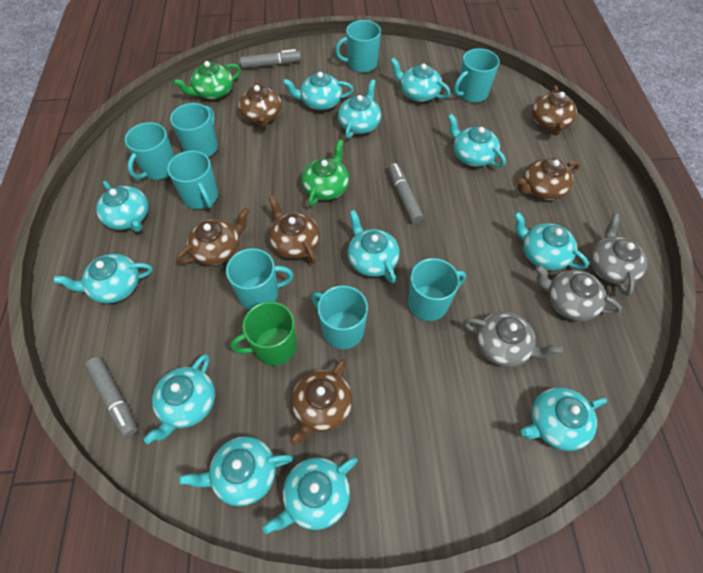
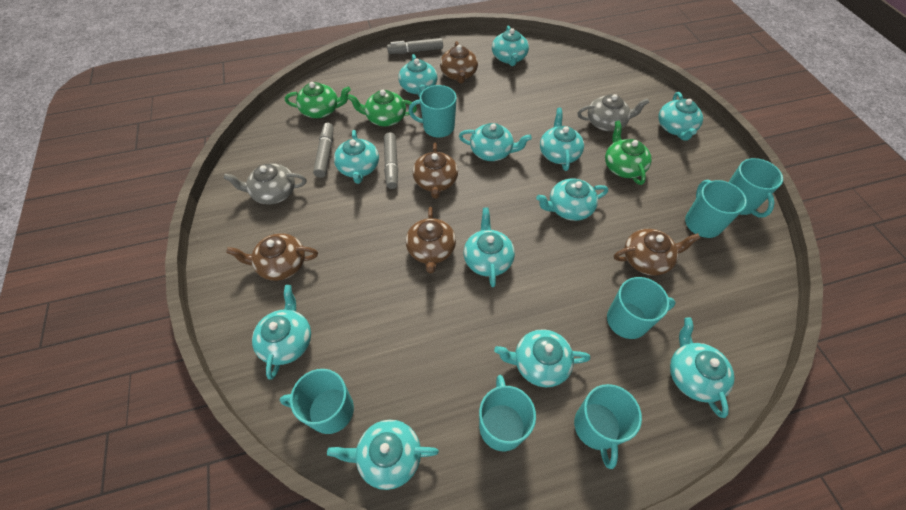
brown teapot: 6 -> 5
green mug: 1 -> 0
green teapot: 2 -> 3
grey teapot: 3 -> 2
turquoise mug: 8 -> 7

